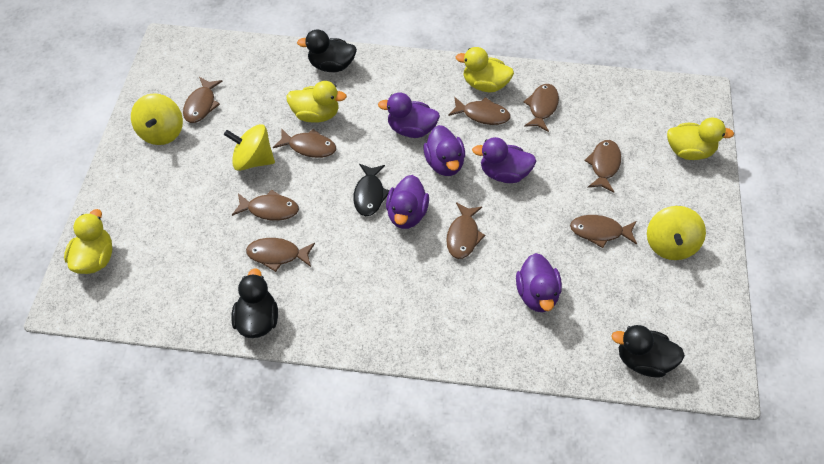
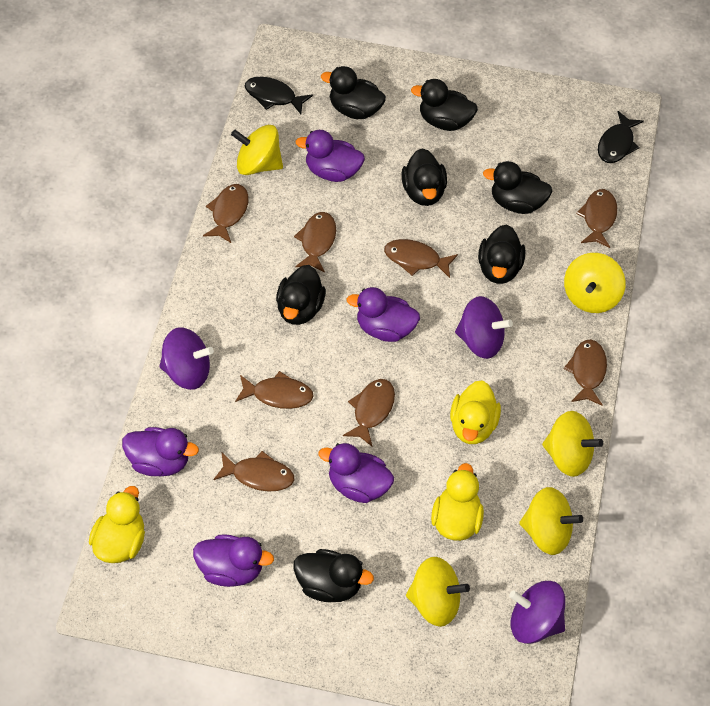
black duck: 3 -> 7
black fish: 1 -> 2
brown fish: 9 -> 8
purple spinning top: 0 -> 3
yellow duck: 4 -> 3
yellow spinning top: 3 -> 5

